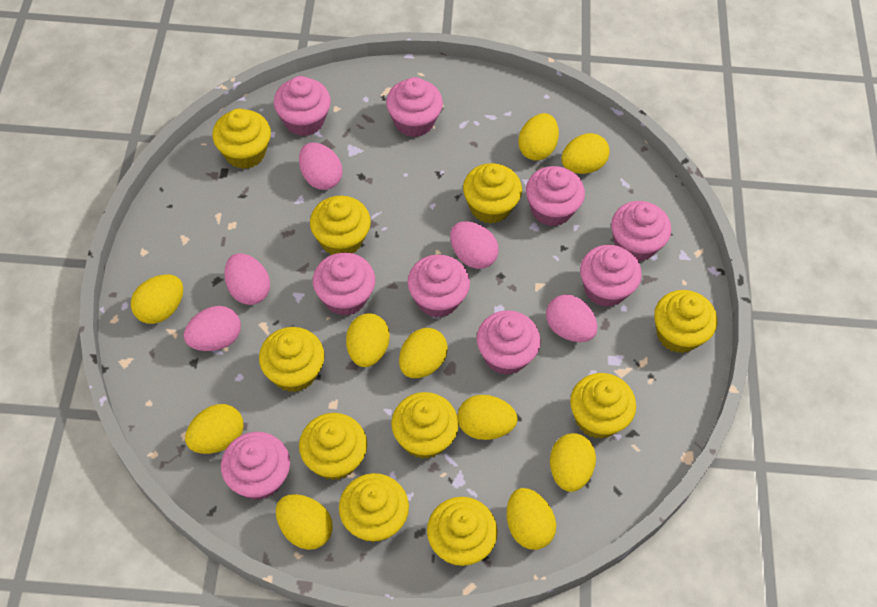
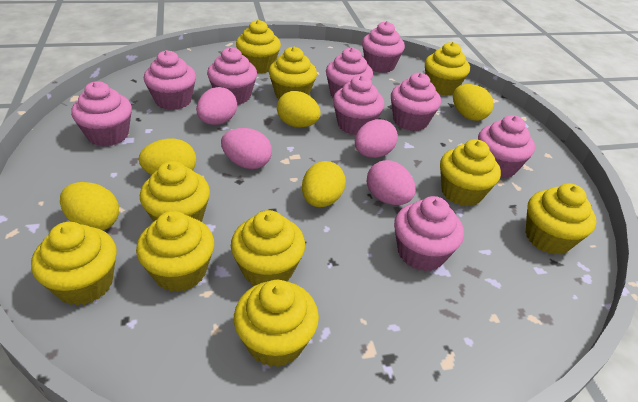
pink egg: 5 -> 4
yellow egg: 10 -> 5

